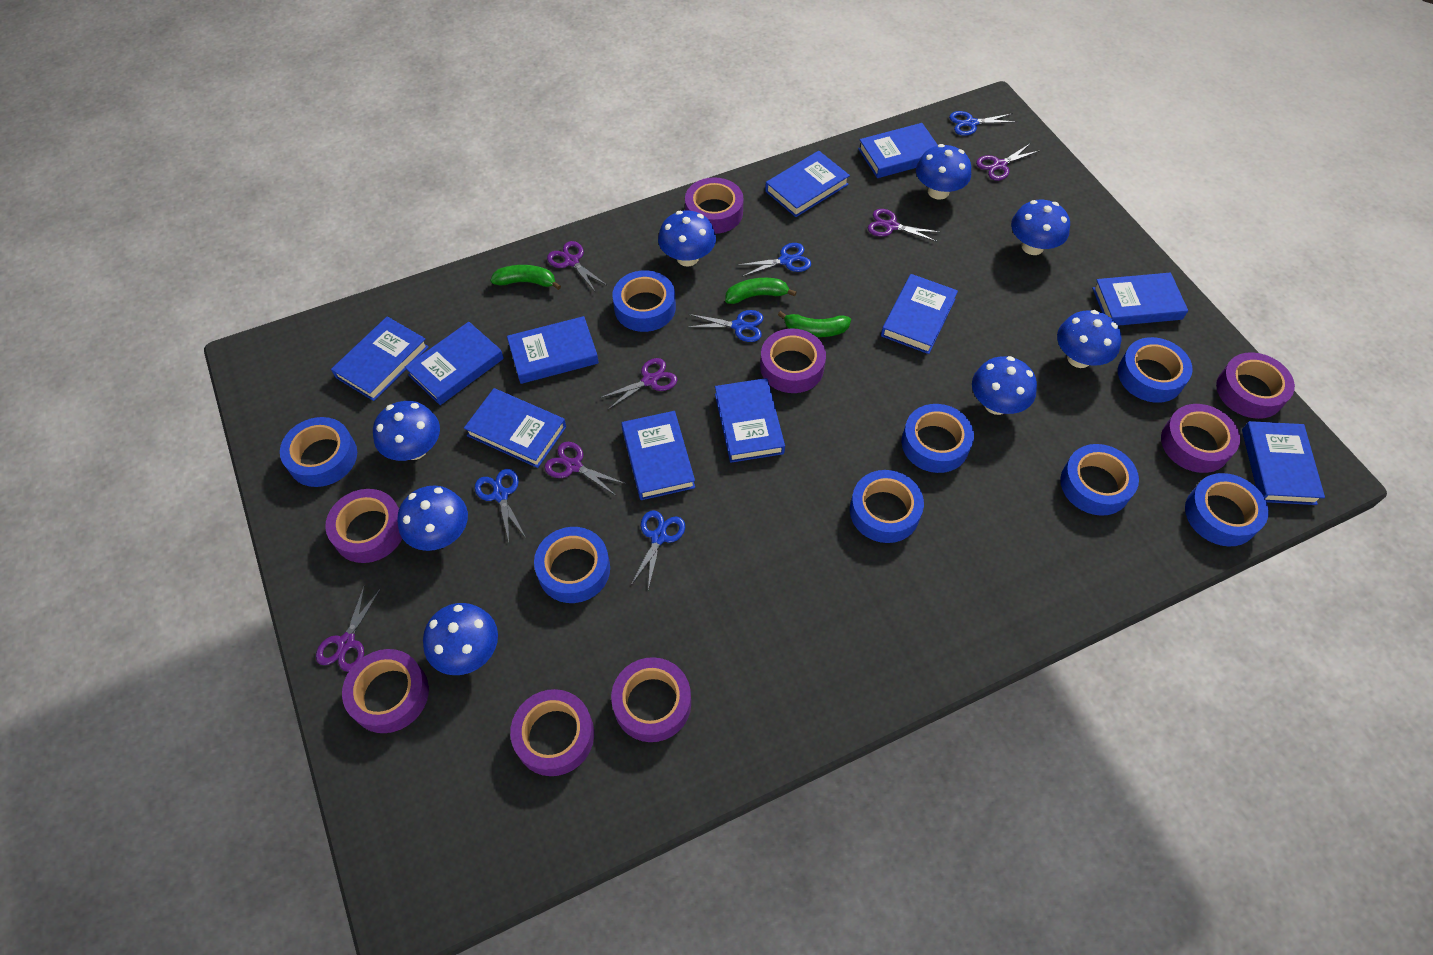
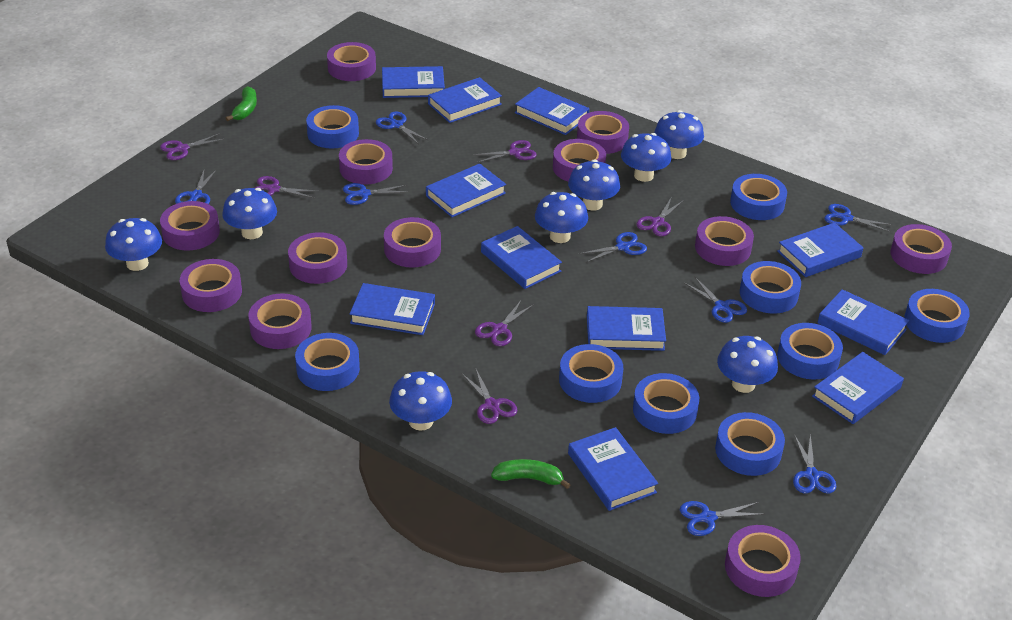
blue scissors: 5 -> 8
blue tape: 8 -> 9
green banana: 3 -> 2
purple tape: 8 -> 12

